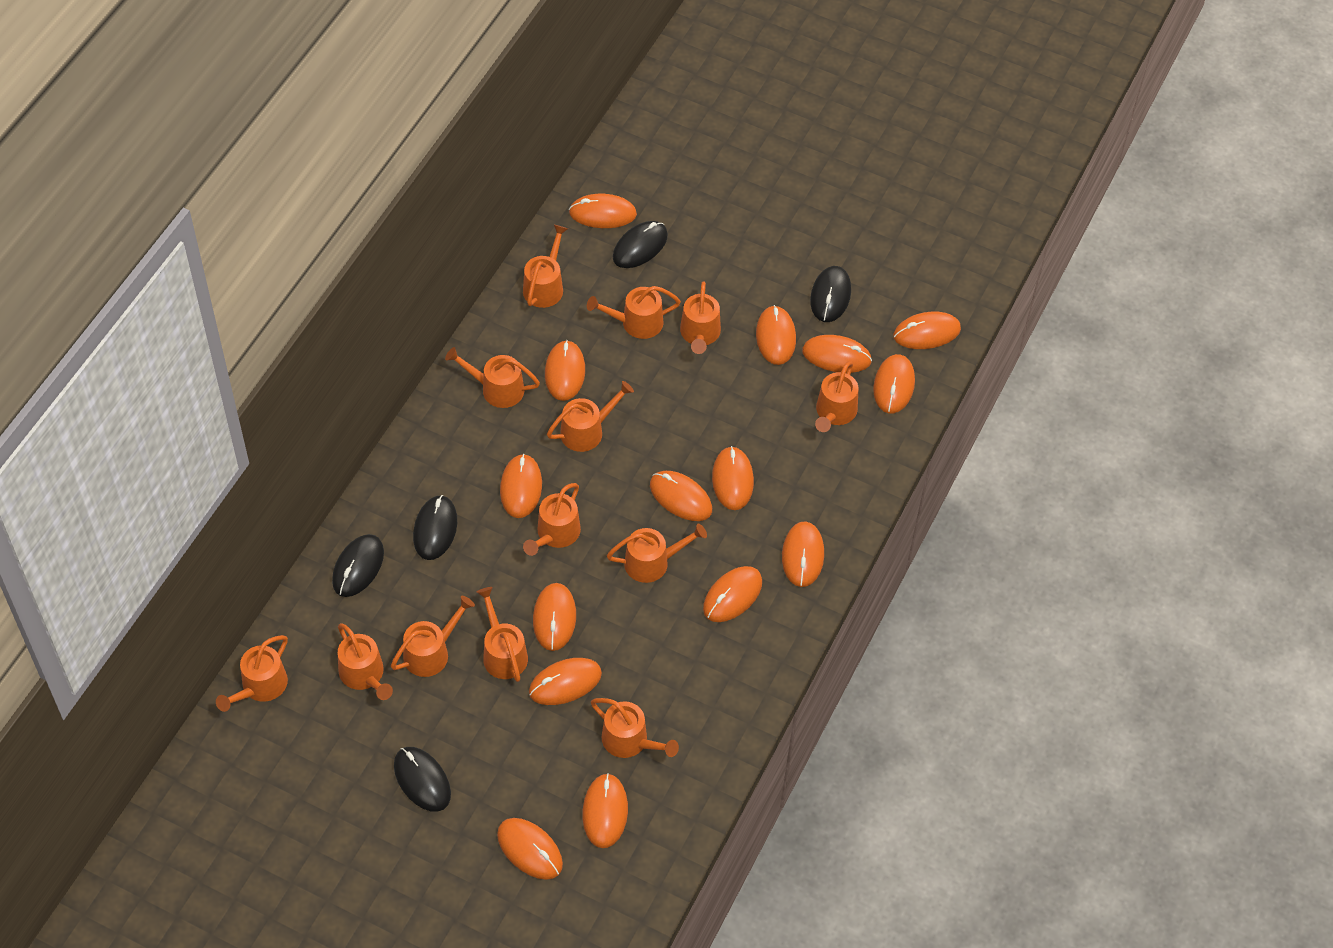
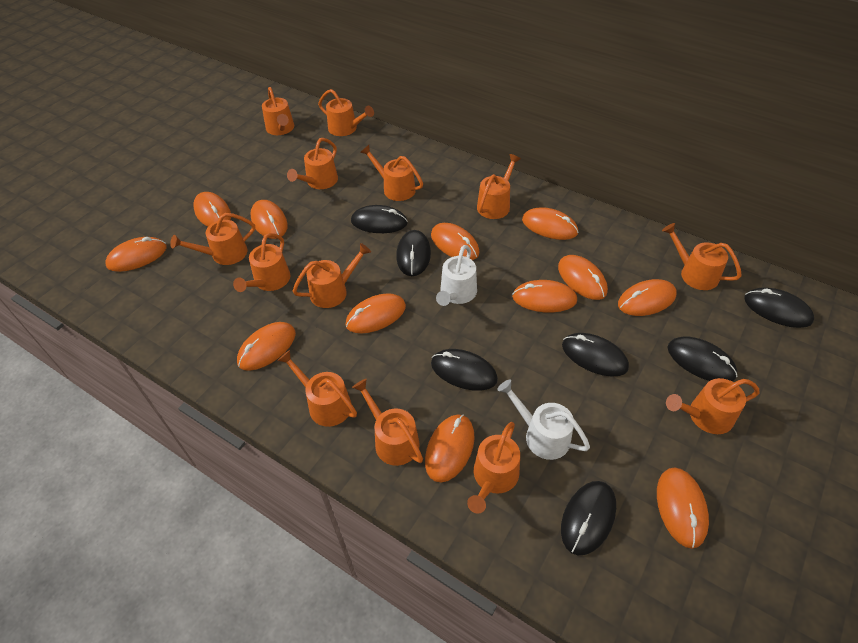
black mouse: 5 -> 7
orange mouse: 15 -> 12
white watering can: 0 -> 2

